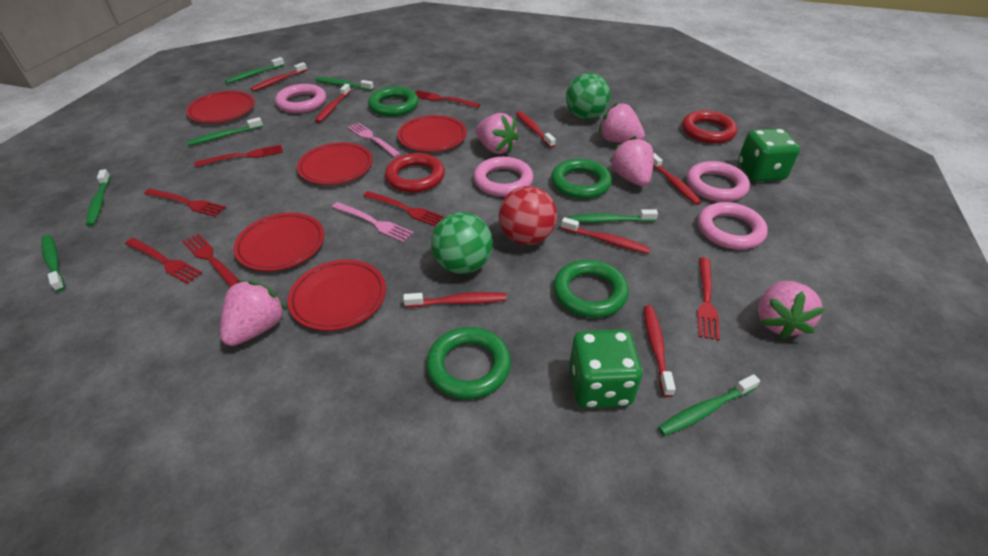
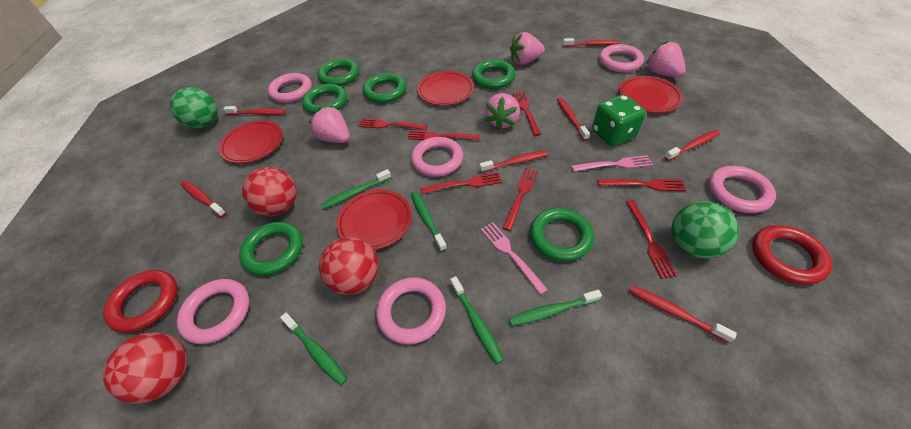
green dice: 2 -> 1
green ring: 4 -> 6
green toothbrush: 7 -> 5
pink ring: 4 -> 6
pink strawberry: 5 -> 4
red ball: 1 -> 3
red plate: 5 -> 4

